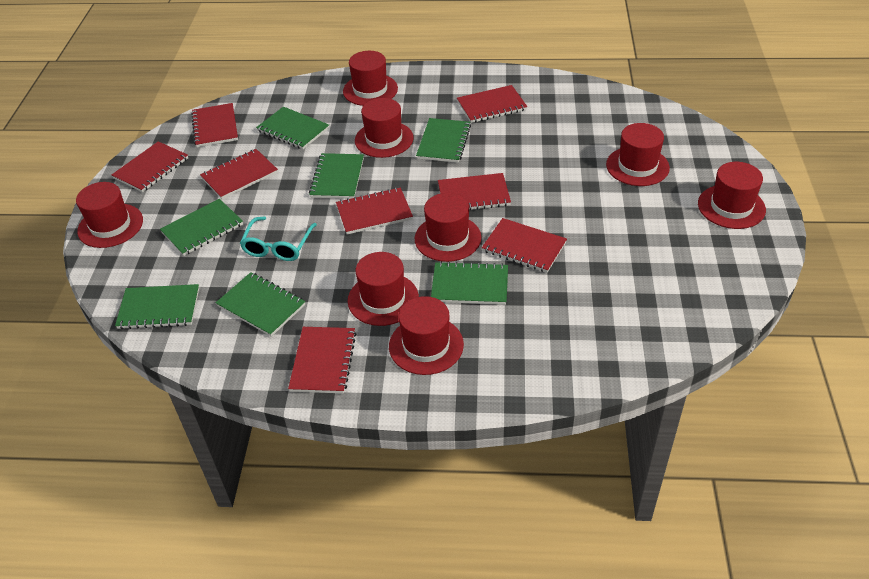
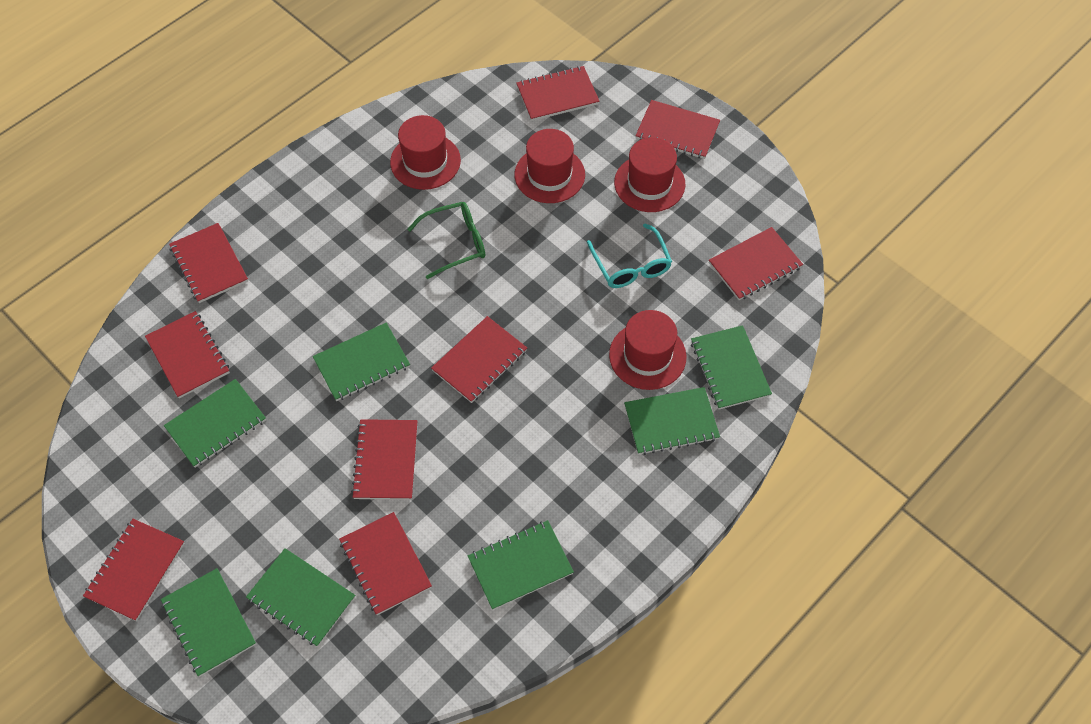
green glasses: 0 -> 1
red hat: 8 -> 4
red notebook: 8 -> 9

